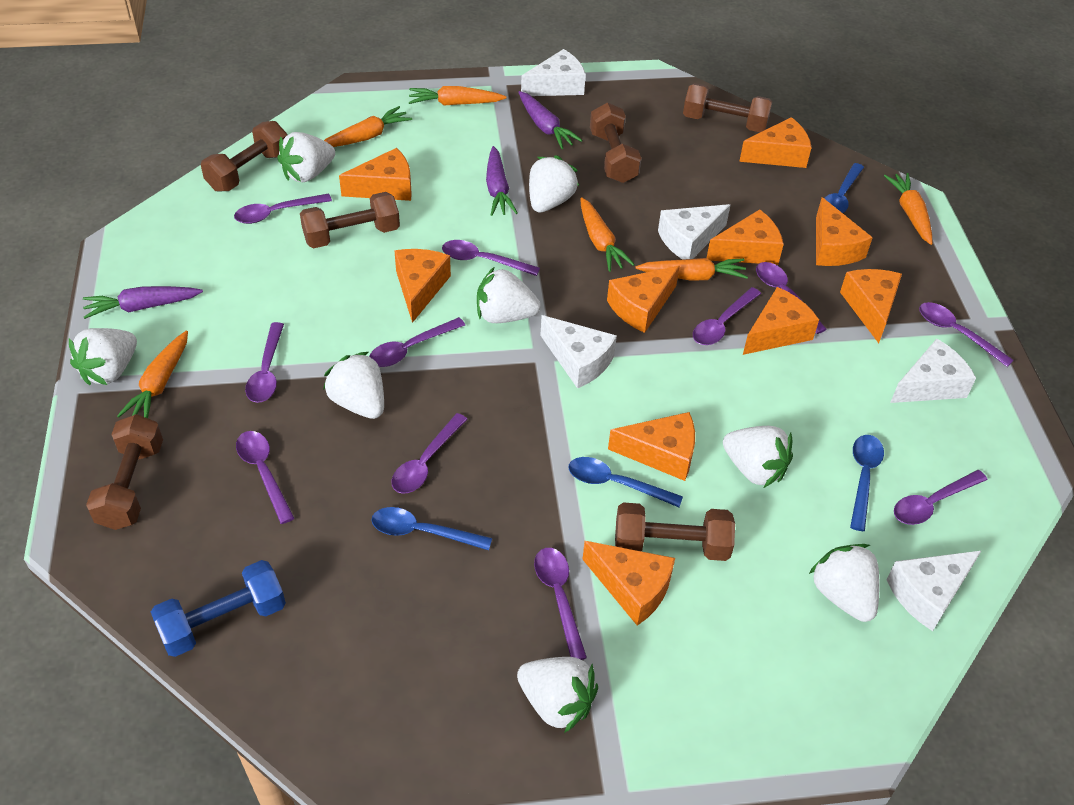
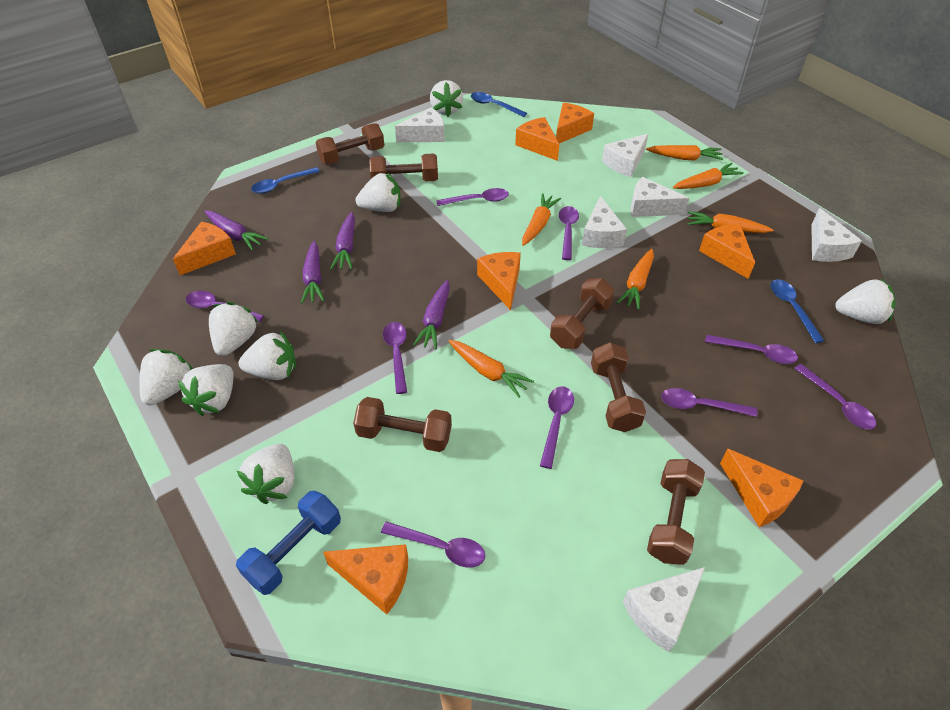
blue spoon: 4 -> 3
orange cheese: 10 -> 7
purple carrot: 3 -> 4
purple spoon: 11 -> 9
white cheese: 5 -> 6

